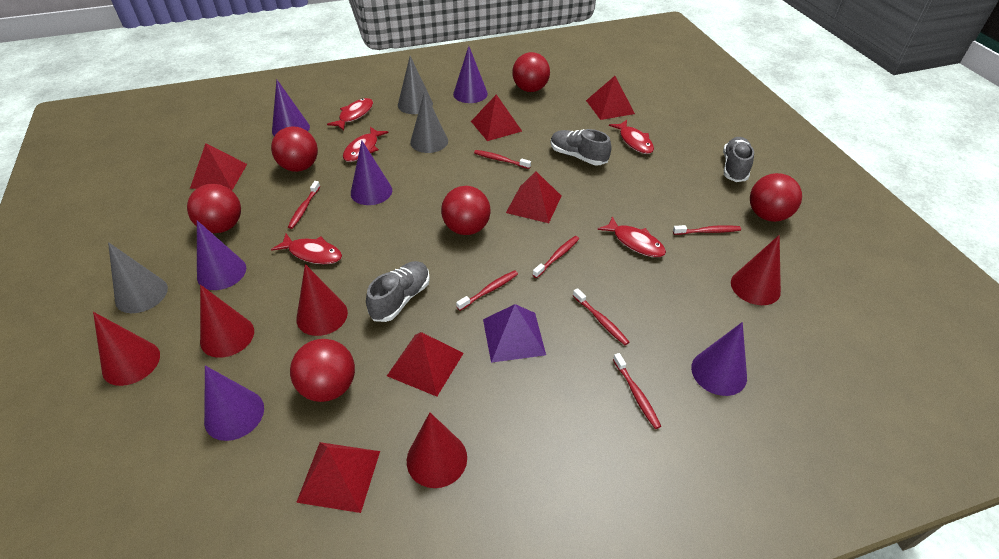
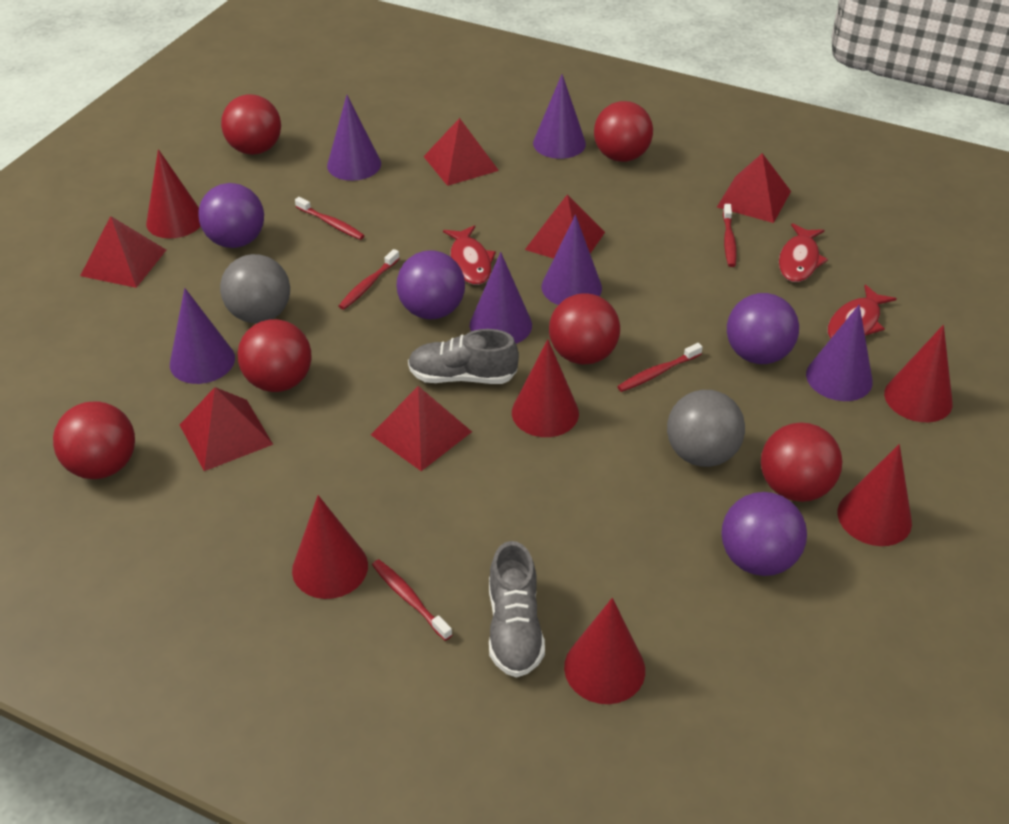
grey ball: 0 -> 2
grey cone: 3 -> 0
grey shoe: 3 -> 2
purple ball: 0 -> 4
purple pyramid: 1 -> 0
red cone: 5 -> 6
red fish: 5 -> 3
red toothbrush: 7 -> 5

